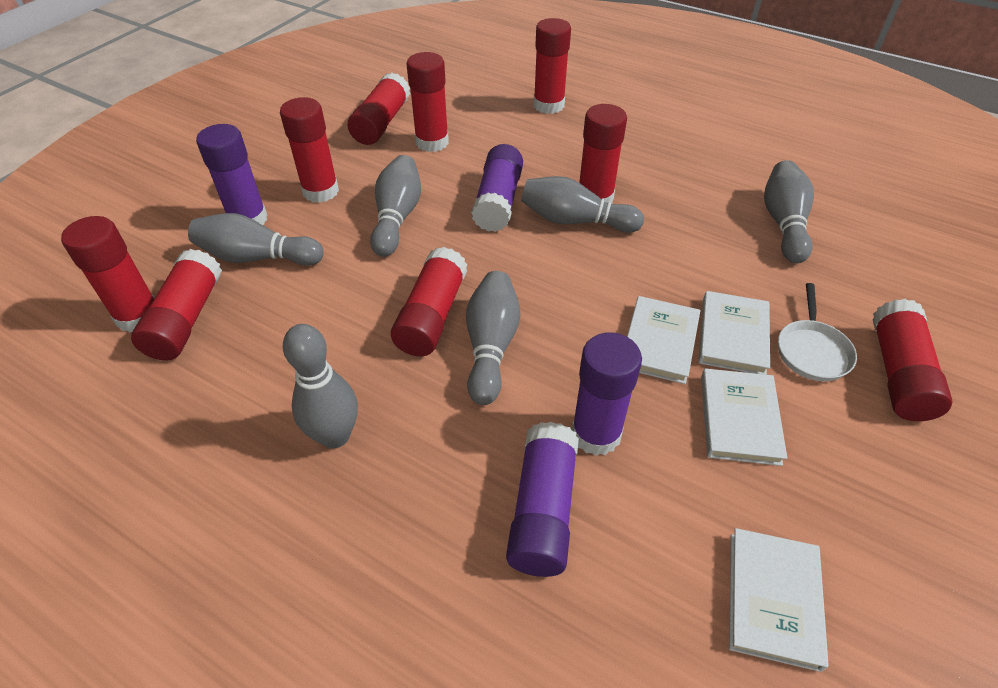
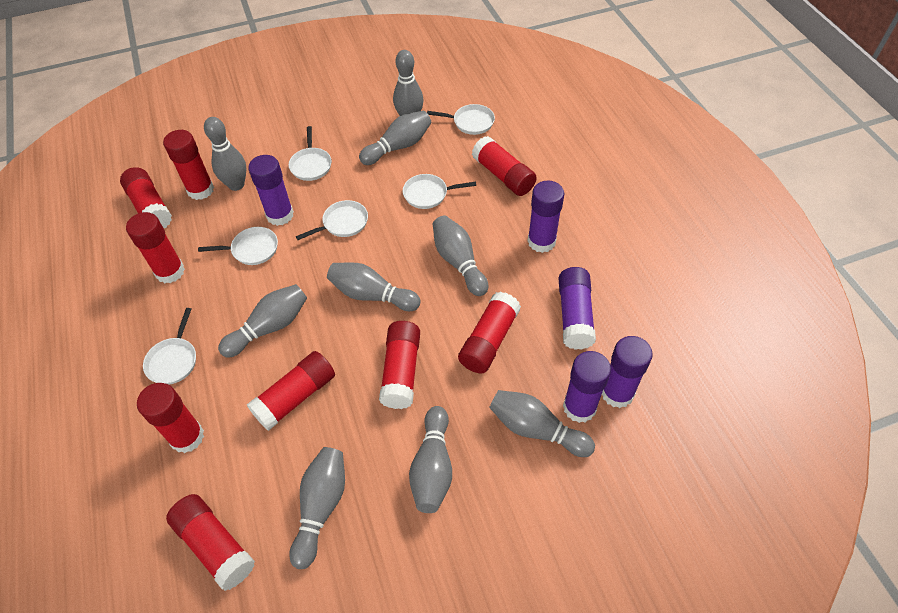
grey bowling pin: 6 -> 9
purple glue stick: 4 -> 5
white book: 4 -> 0
white pan: 1 -> 6

